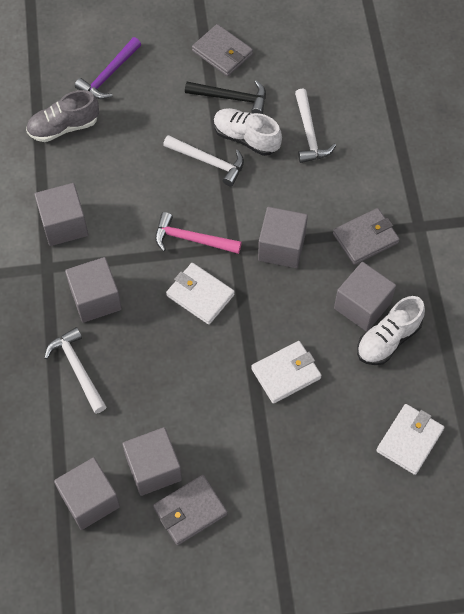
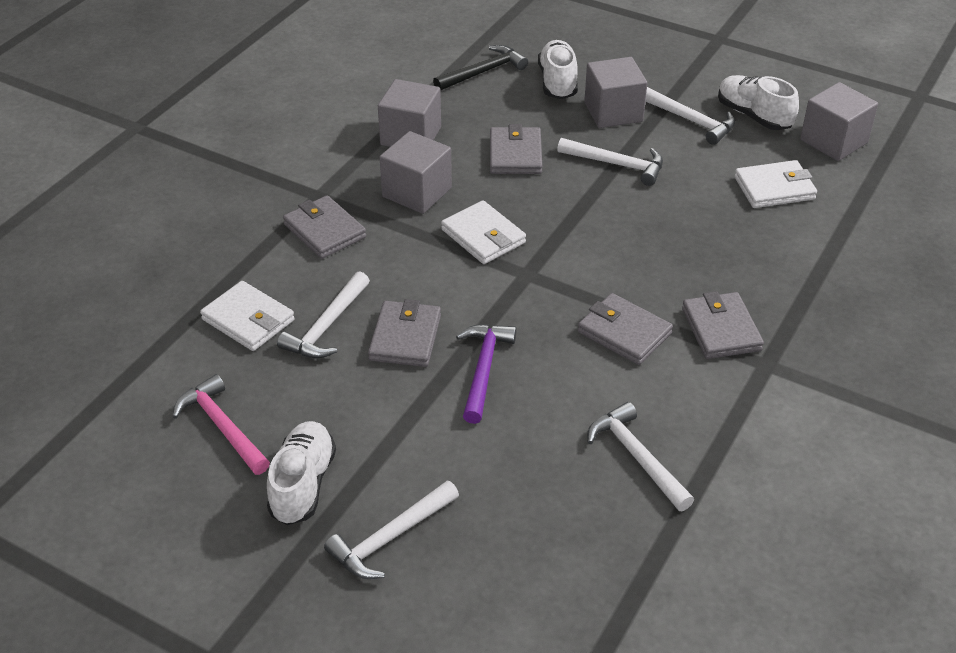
grey cube: 6 -> 4
grey shoe: 1 -> 0
grey wallet: 3 -> 5
white hammer: 3 -> 5
white shoe: 2 -> 3

